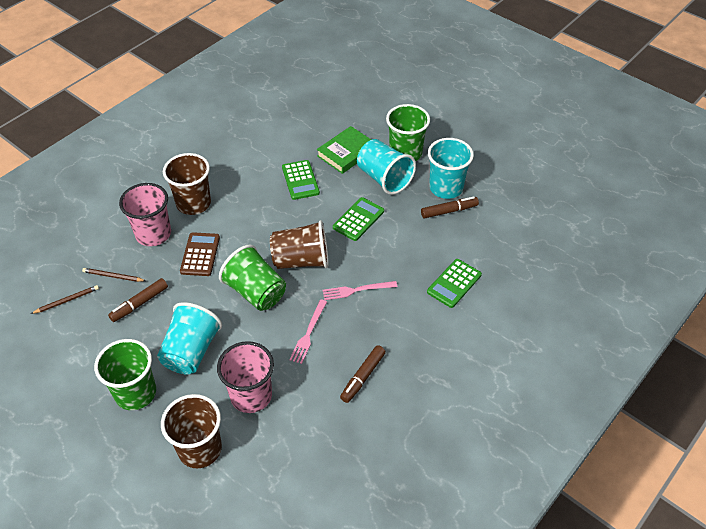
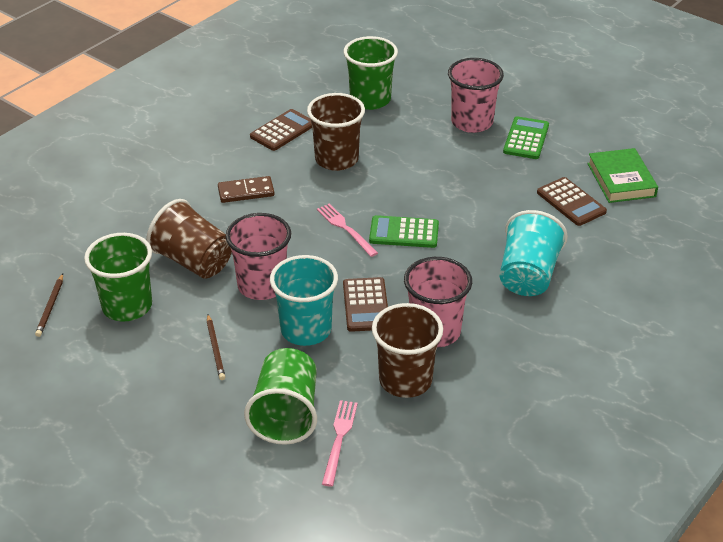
brown calculator: 1 -> 3
brown domino: 0 -> 1
brown marker: 3 -> 0
green calculator: 3 -> 2
pink cup: 2 -> 3
turquoise cup: 3 -> 2

